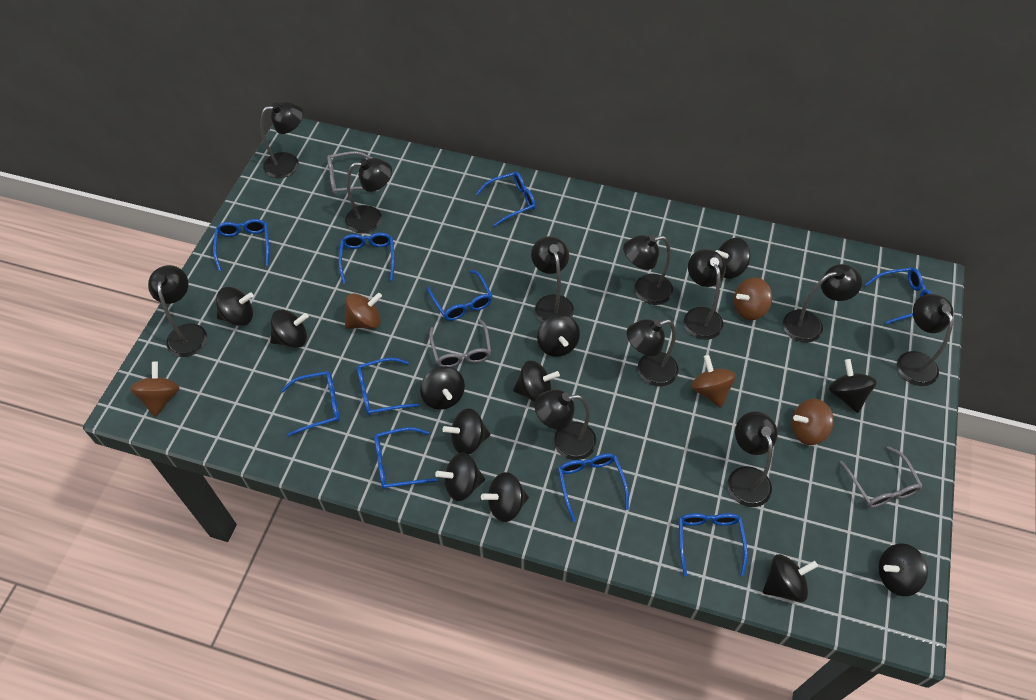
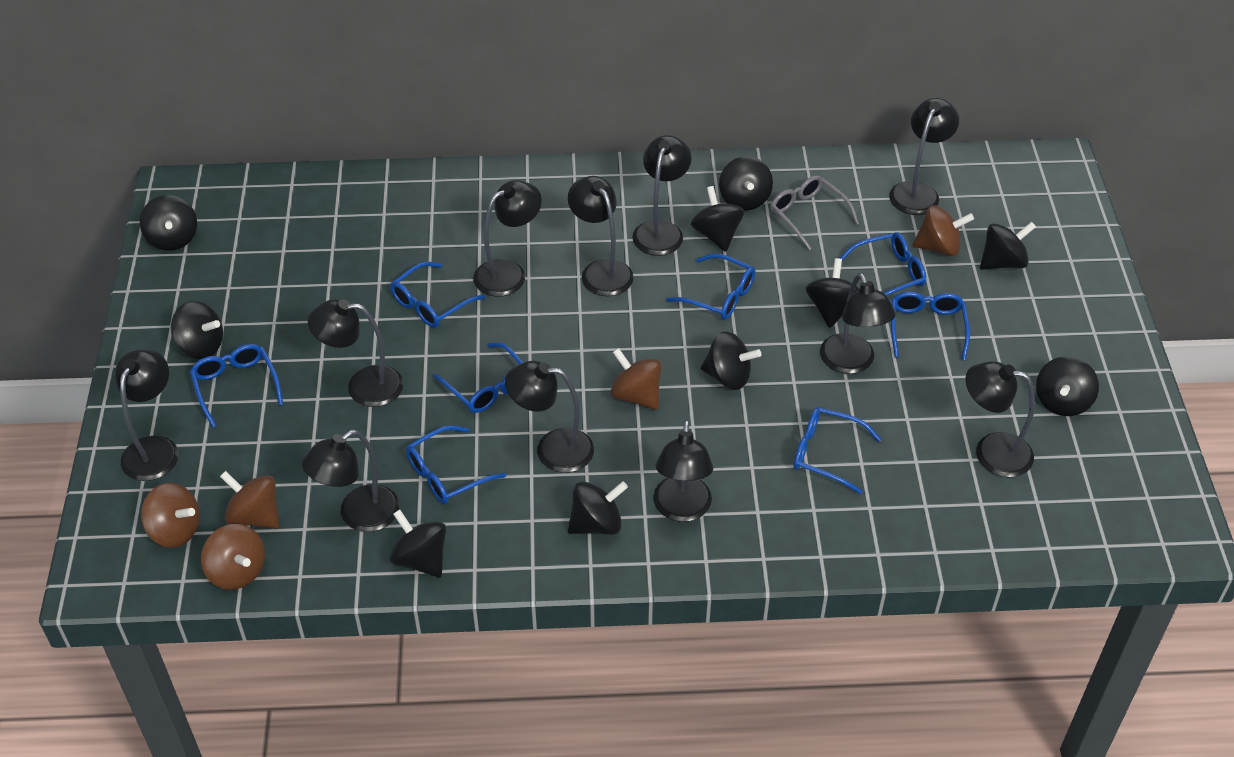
black spinning top: 12 -> 10
blue glasses: 10 -> 8
grey glasses: 3 -> 1

